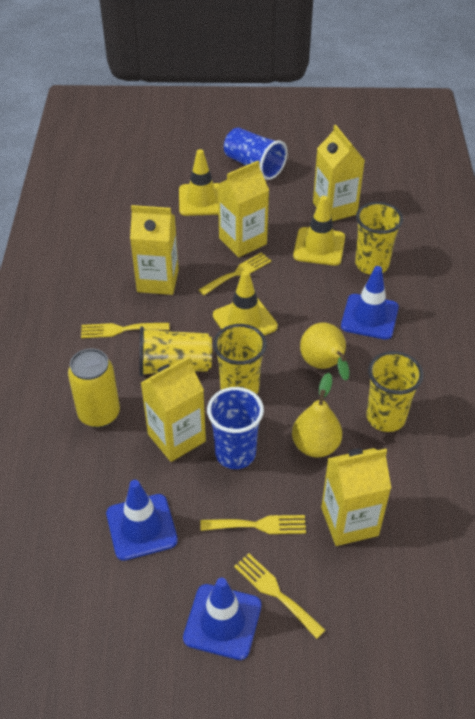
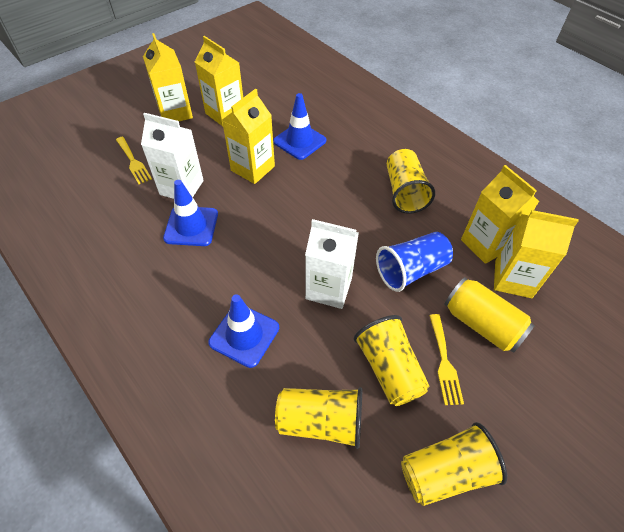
blue cup: 2 -> 1
white carton: 0 -> 2
yellow fork: 4 -> 2
yellow pear: 2 -> 0
yellow traffic cone: 3 -> 0

